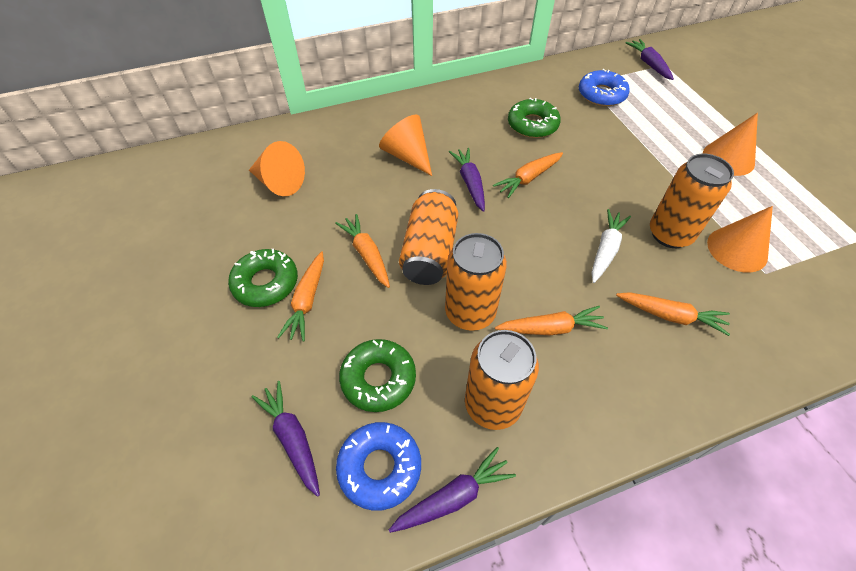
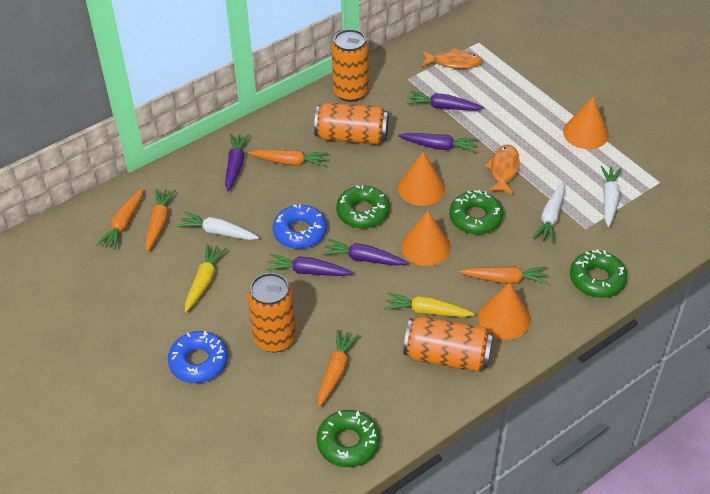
green donut: 3 -> 4
orange fish: 0 -> 2
purple carrot: 4 -> 5
white carrot: 1 -> 3
yellow carrot: 0 -> 2

